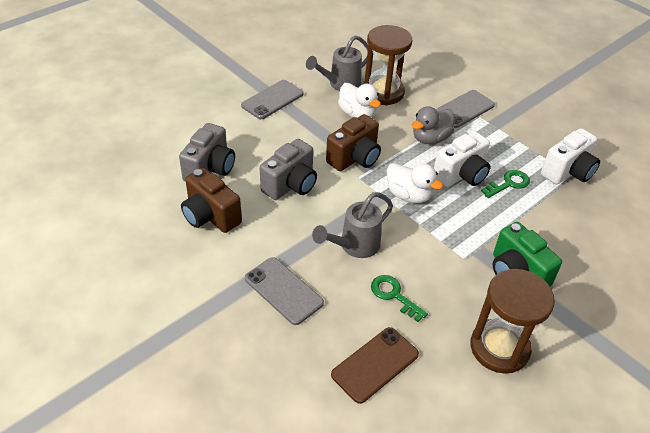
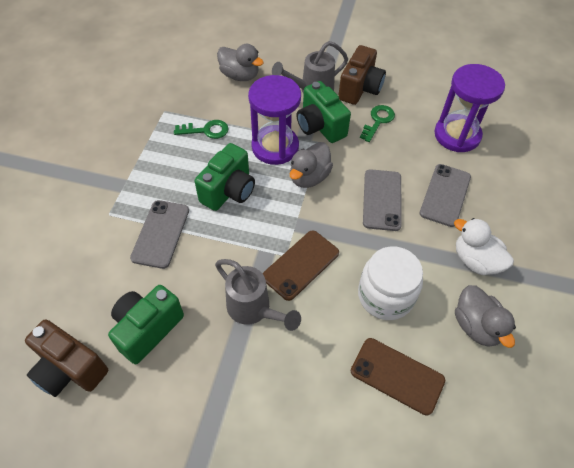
brown hourglass: 2 -> 0
brown phone: 1 -> 2
green camera: 1 -> 3
grey camera: 2 -> 0
grey duck: 1 -> 3
purple hourglass: 0 -> 2
white camera: 2 -> 0
white duck: 2 -> 1
white jar: 0 -> 1

